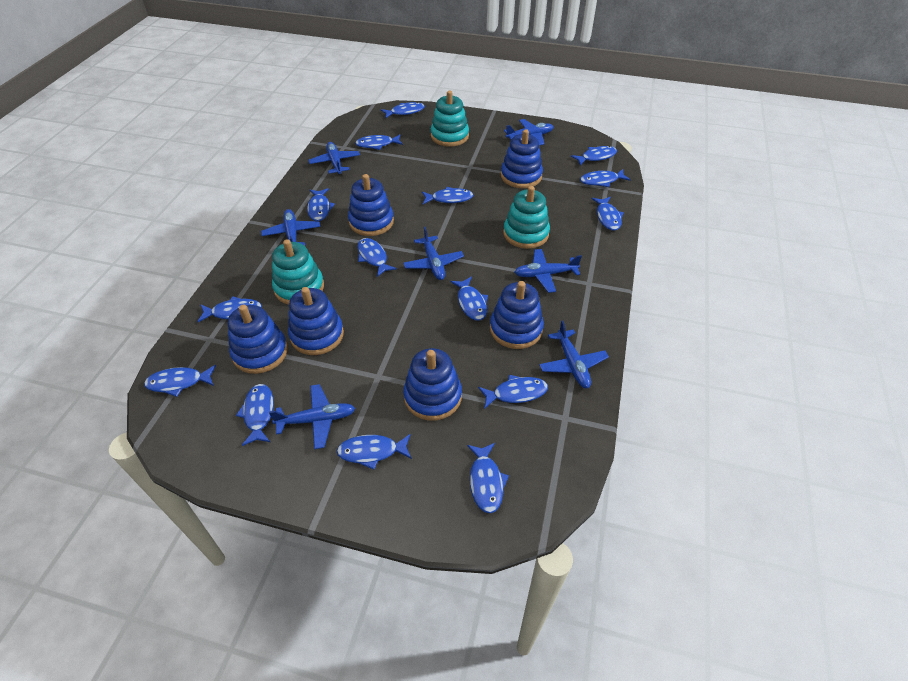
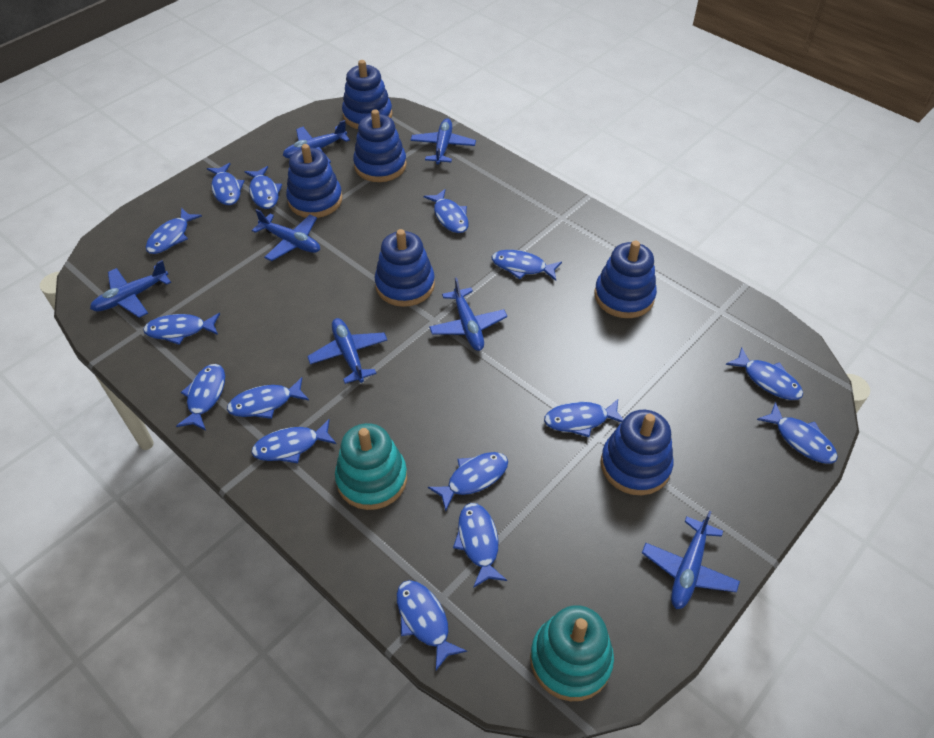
turquoise stacking toy: 3 -> 2

